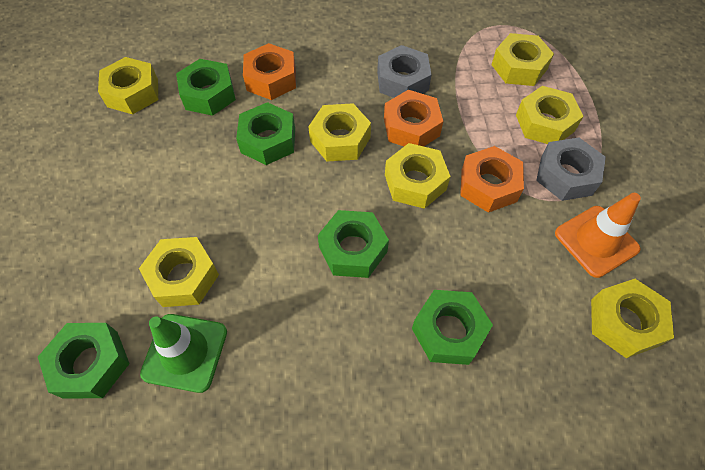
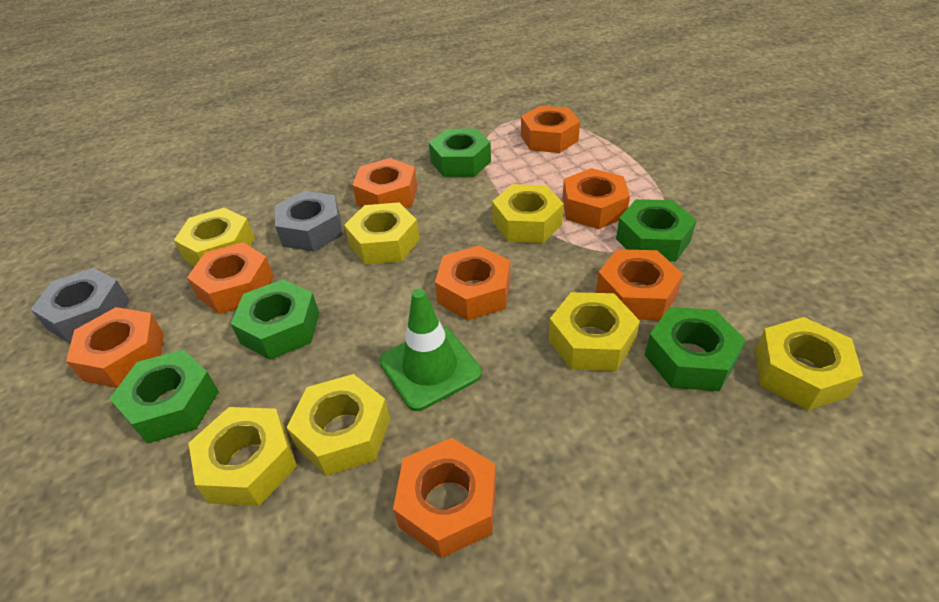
orange nut: 3 -> 8
orange traffic cone: 1 -> 0

